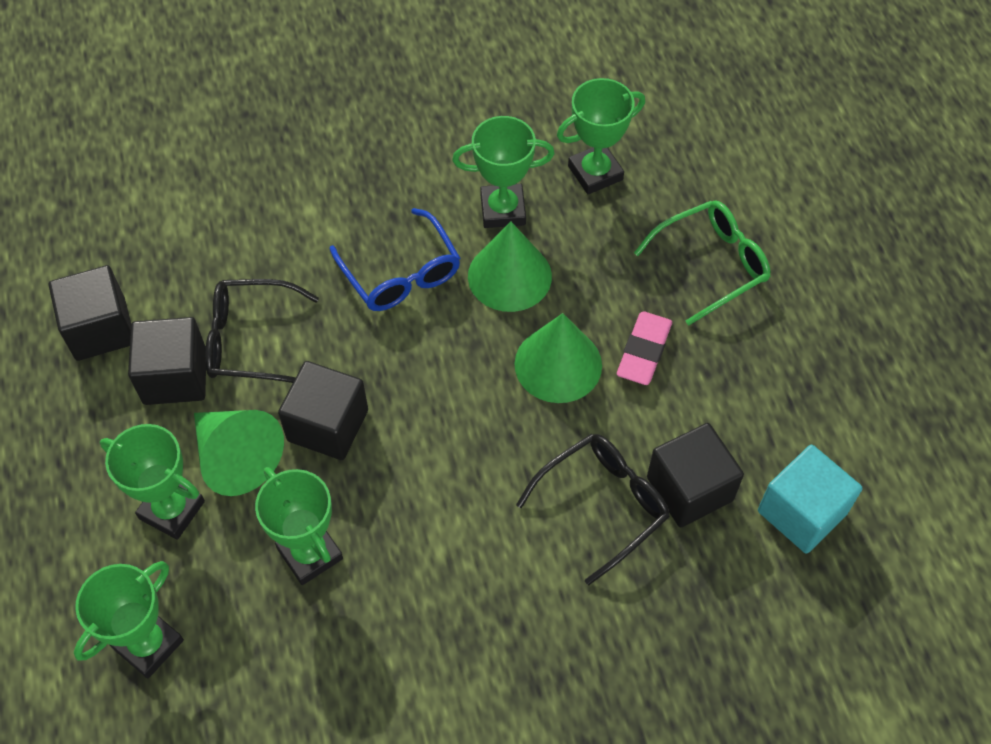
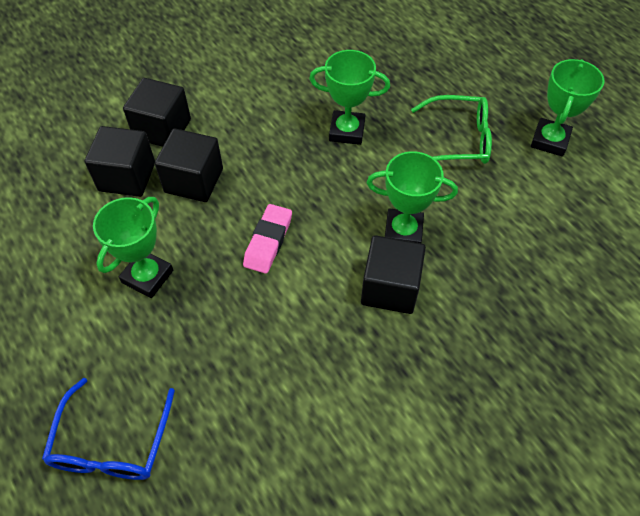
black glasses: 2 -> 0
green cone: 3 -> 0
green trophy: 5 -> 4
turquoise cube: 1 -> 0

